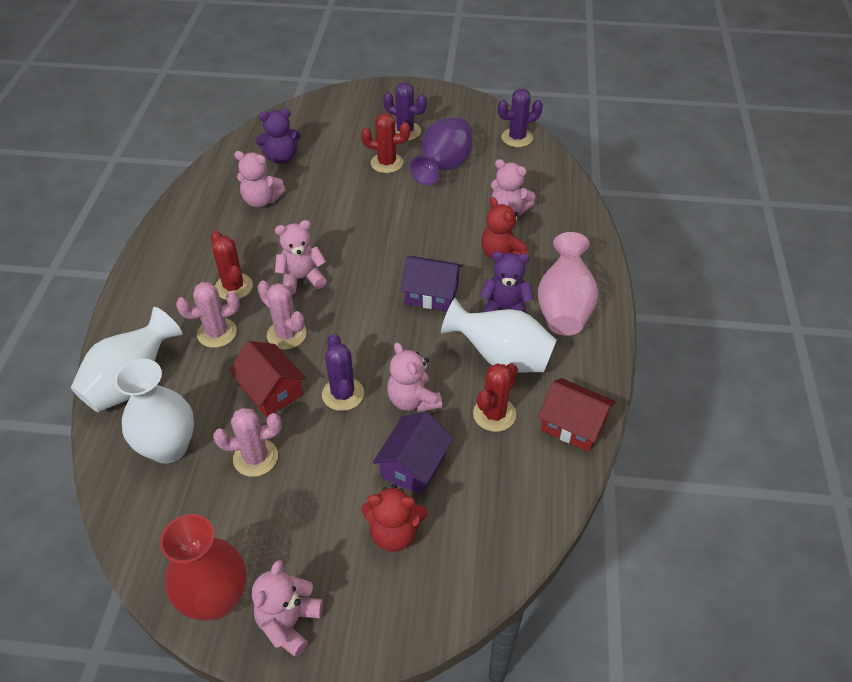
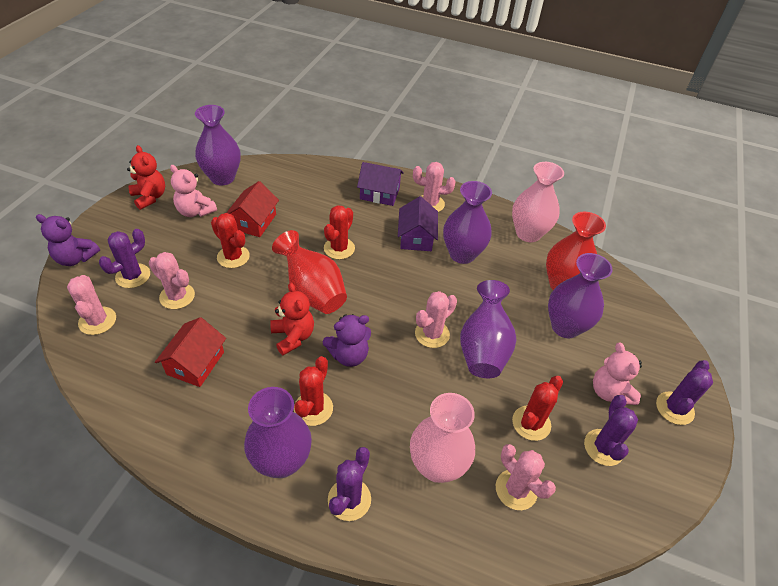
pink cactus: 3 -> 5
pink teddy bear: 5 -> 2
pink vase: 1 -> 2
purple cactus: 3 -> 4
purple vase: 1 -> 5
red cactus: 3 -> 4
red vase: 1 -> 2
white vase: 3 -> 0

